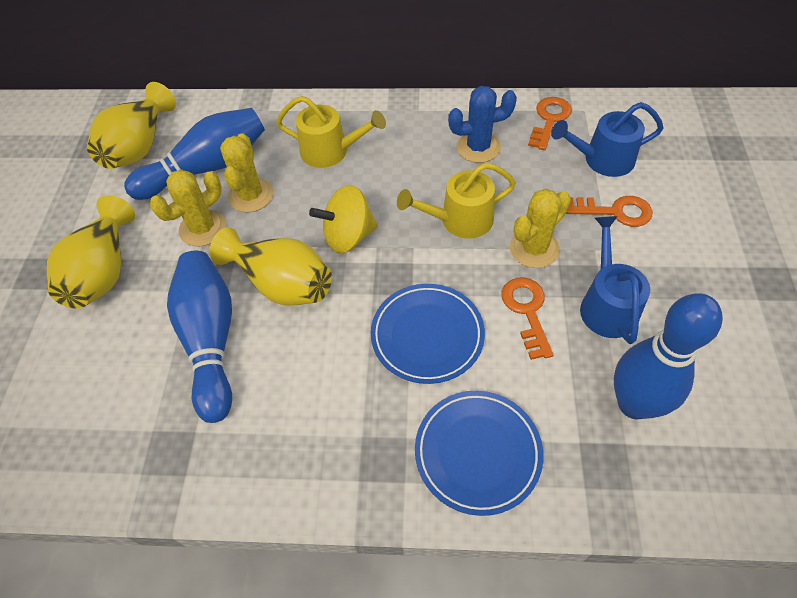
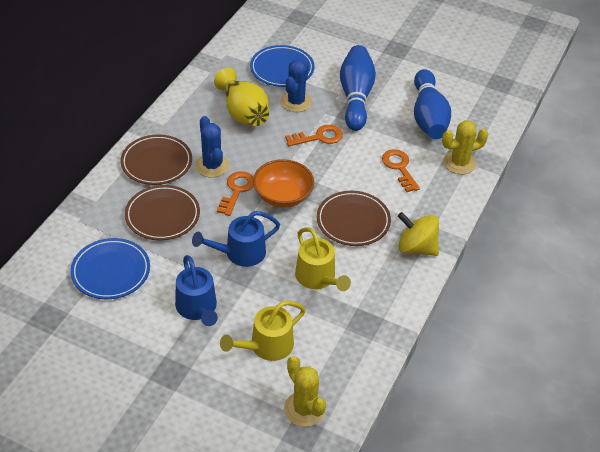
blue bowling pin: 3 -> 2
blue cactus: 1 -> 2
brown plate: 0 -> 3
orange bowl: 0 -> 1
yellow cactus: 3 -> 2
yellow vase: 3 -> 1

